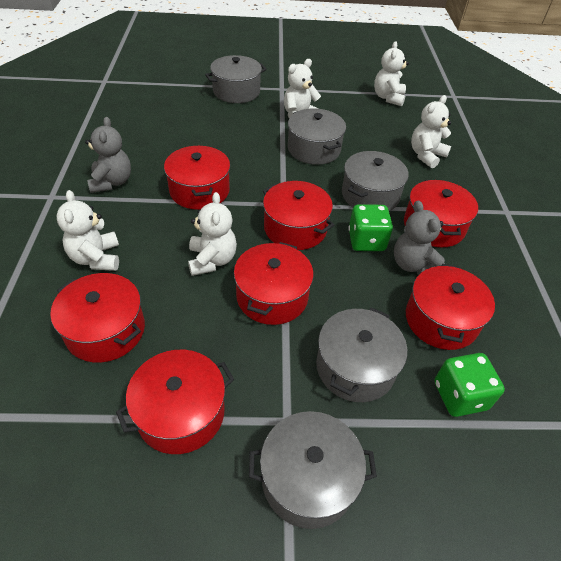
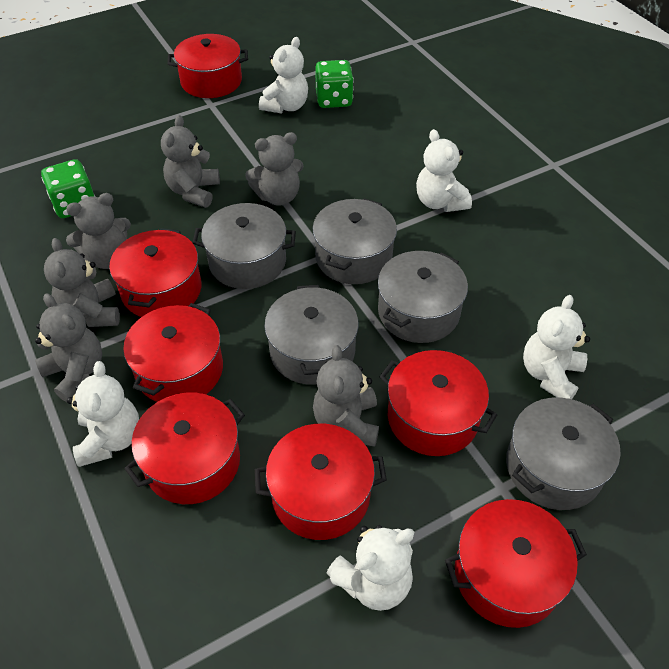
grey teddy bear: 2 -> 6

